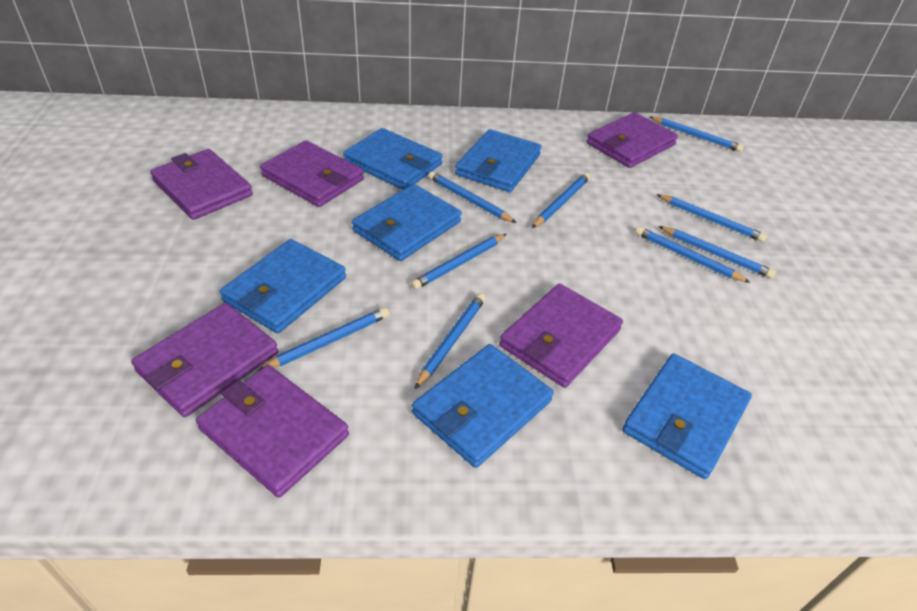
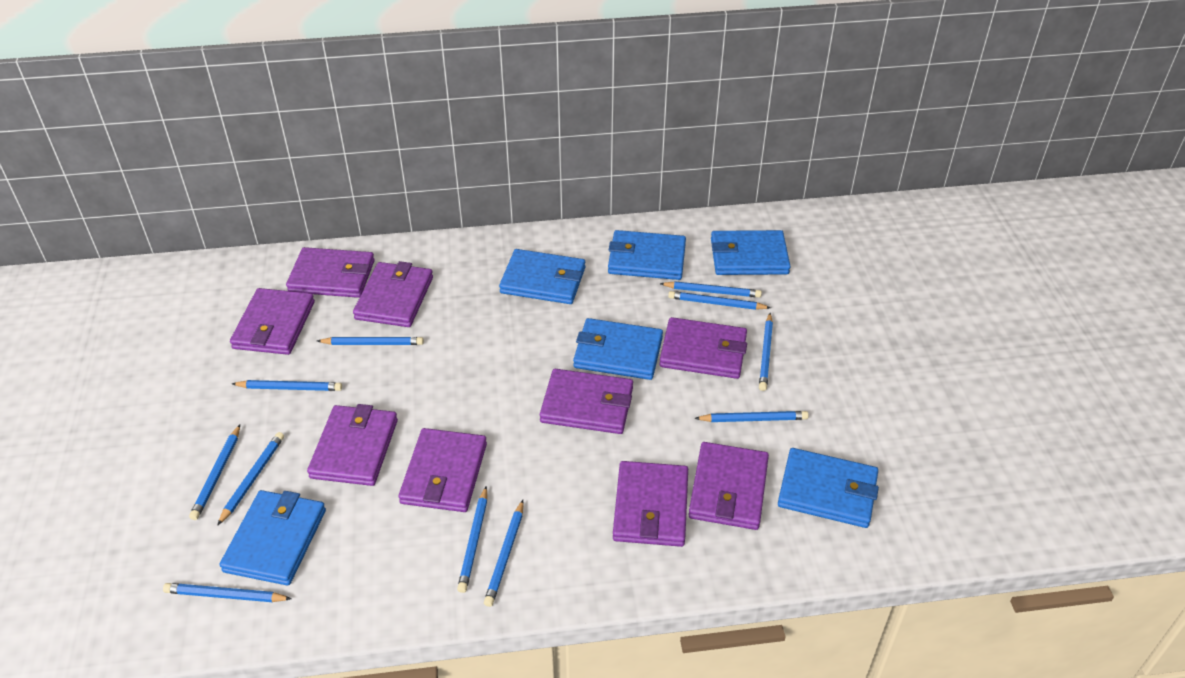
blue pencil: 9 -> 11
purple wallet: 6 -> 9

